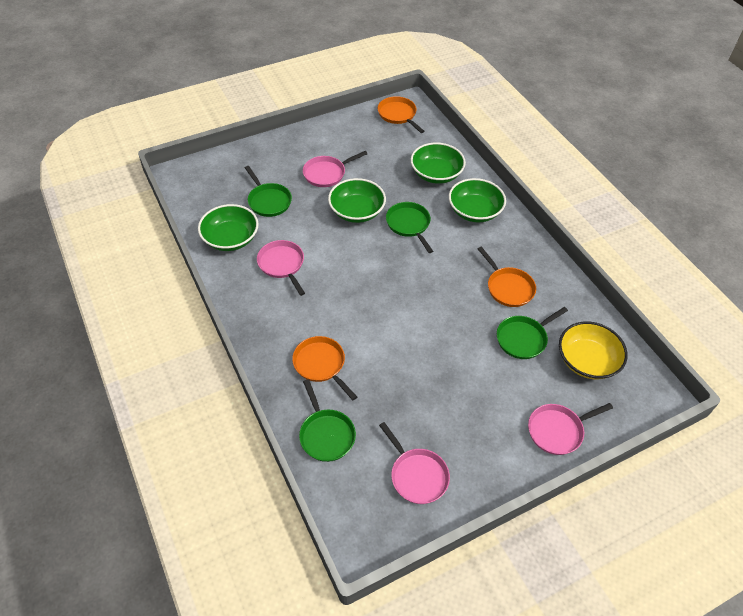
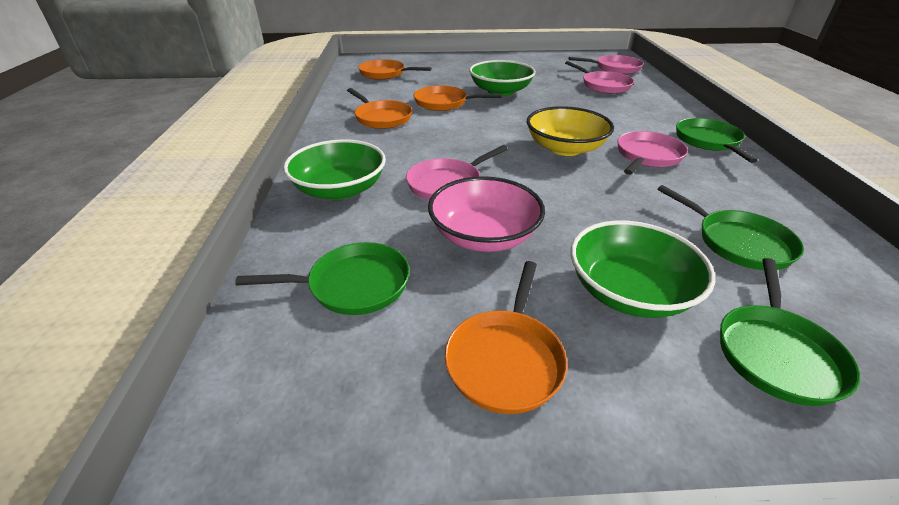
green bowl: 4 -> 3
orange pan: 3 -> 4
pink bowl: 0 -> 1

